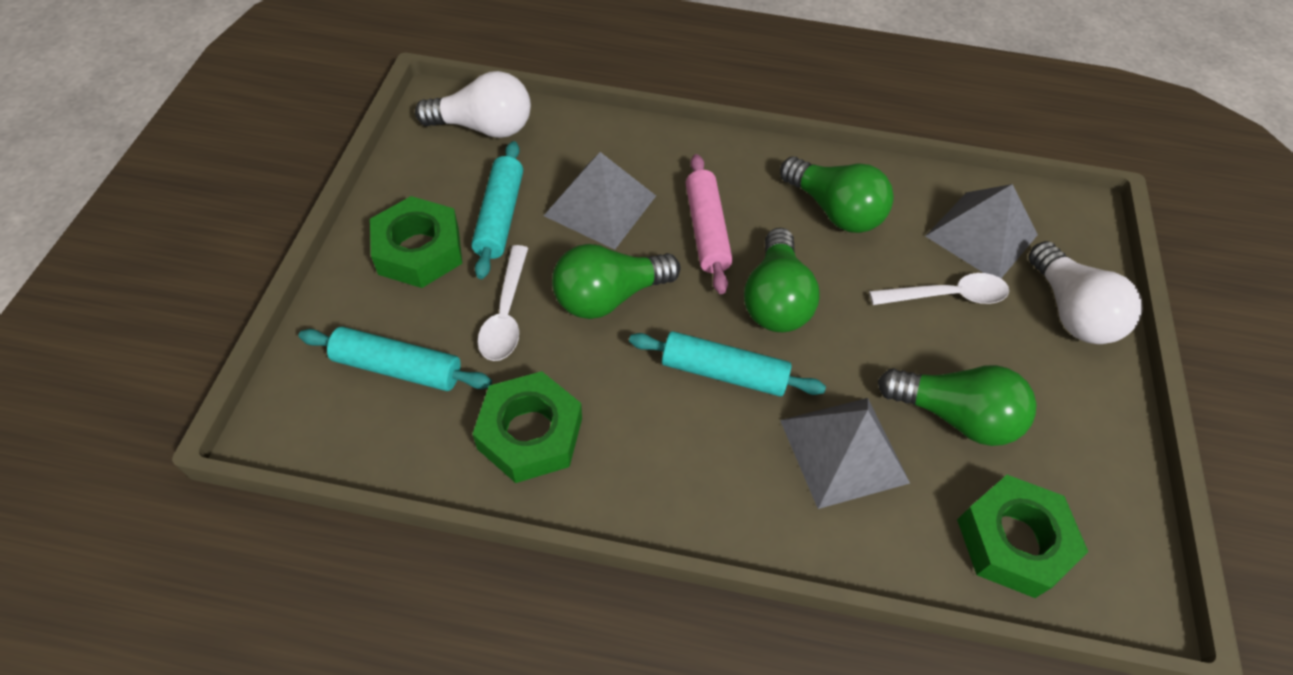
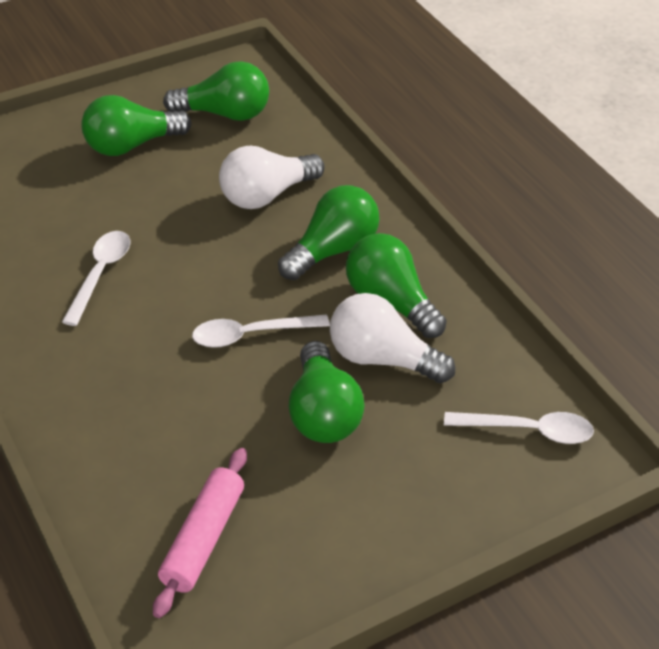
green light bulb: 4 -> 5
green nut: 3 -> 0
grey pyramid: 3 -> 0
turquoise rolling pin: 3 -> 0
white spoon: 2 -> 3

